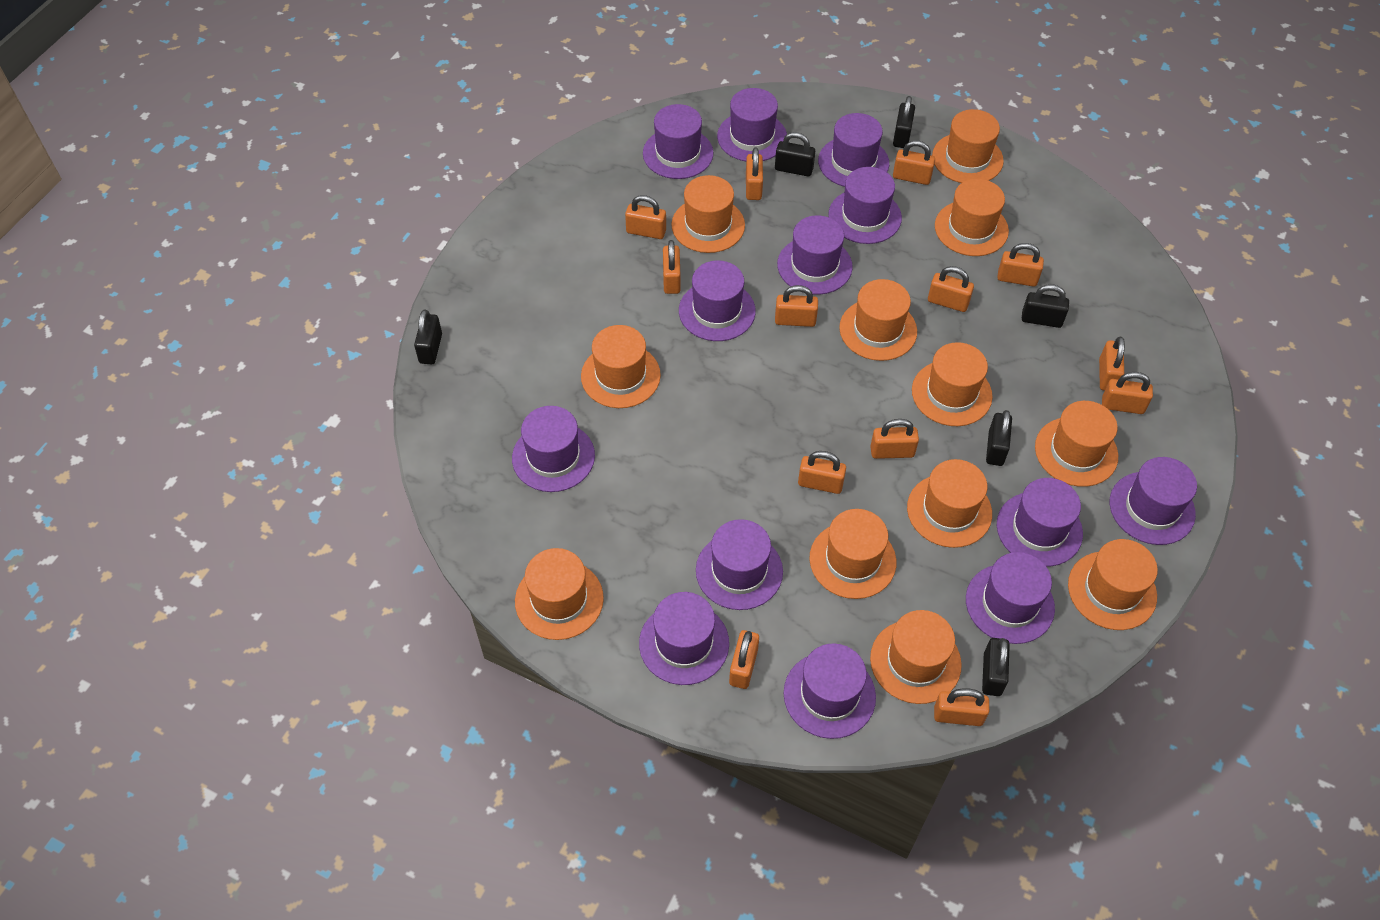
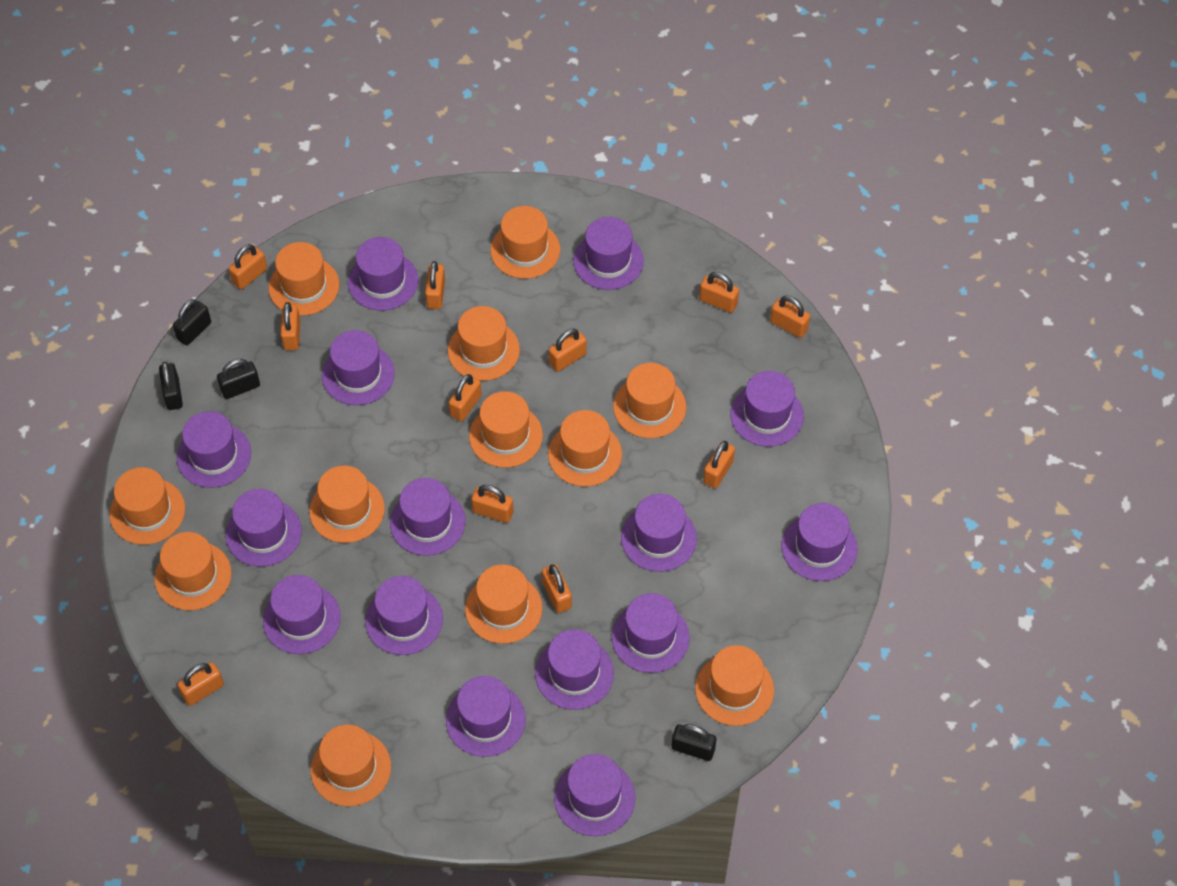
black padlock: 6 -> 4
orange padlock: 13 -> 11
purple hat: 13 -> 15

